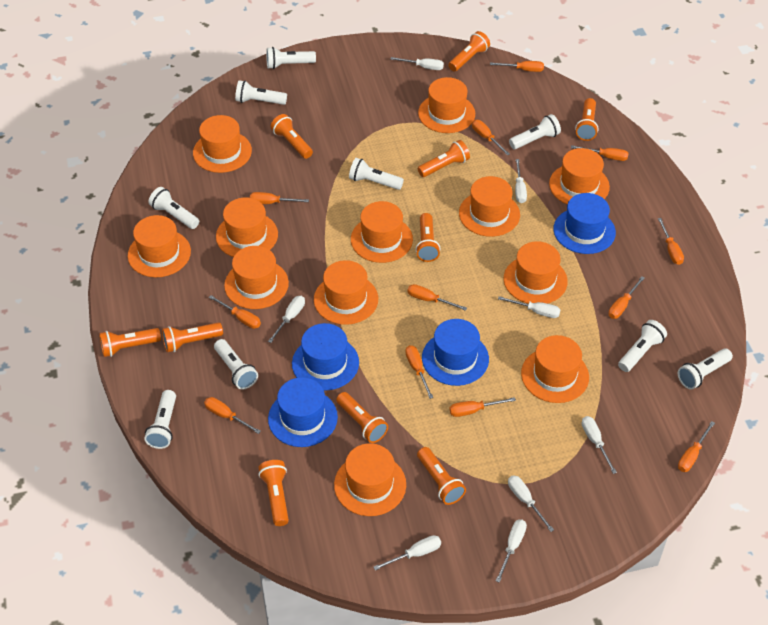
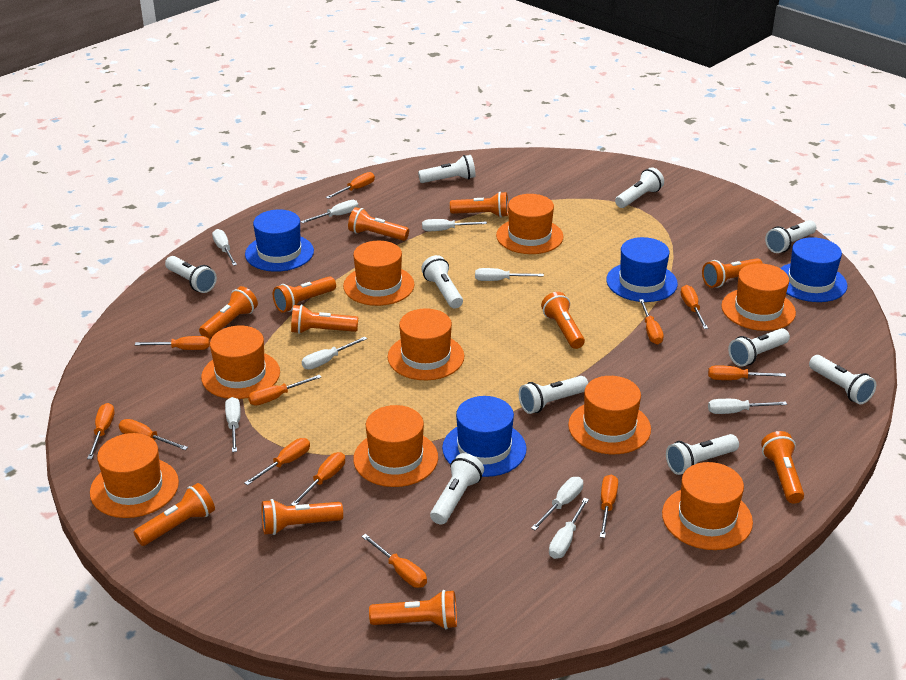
orange flashlight: 10 -> 11
orange hat: 12 -> 9
white flashlight: 9 -> 10
white screwdriver: 8 -> 9

